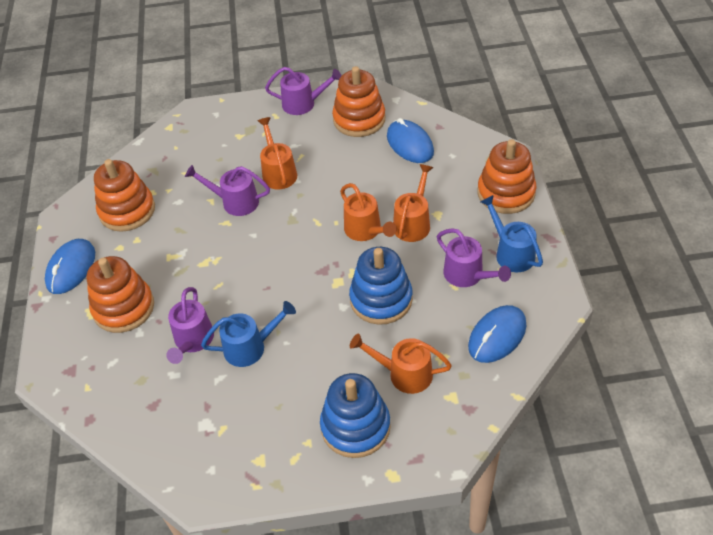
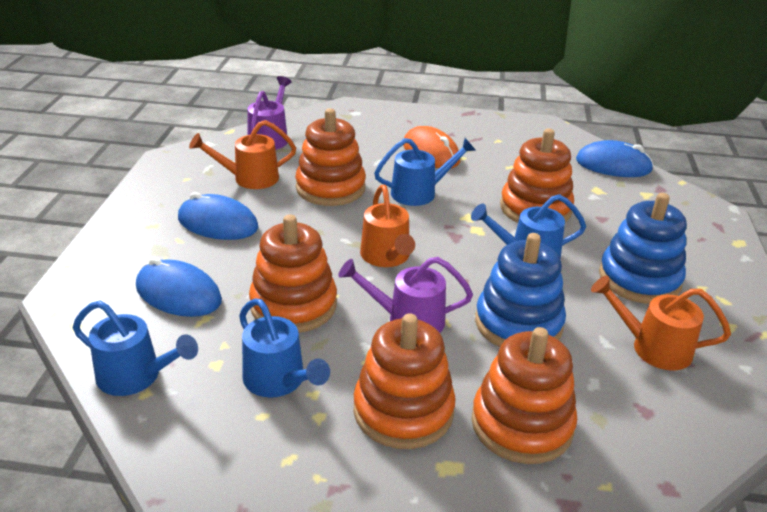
blue watering can: 2 -> 4
orange mouse: 0 -> 1
orange stacking toy: 4 -> 5
orange watering can: 4 -> 3
purple watering can: 4 -> 2

